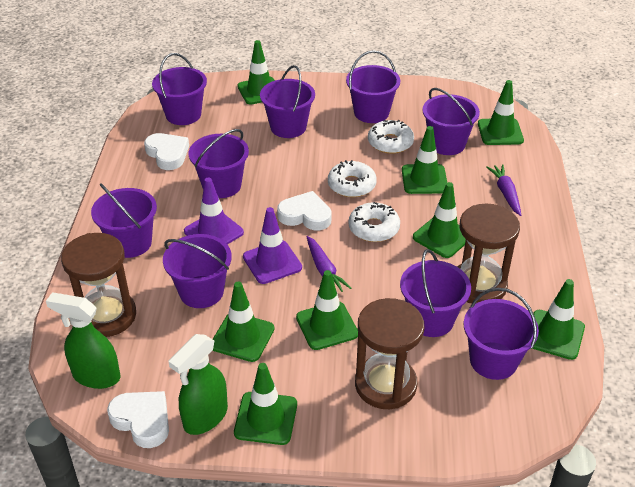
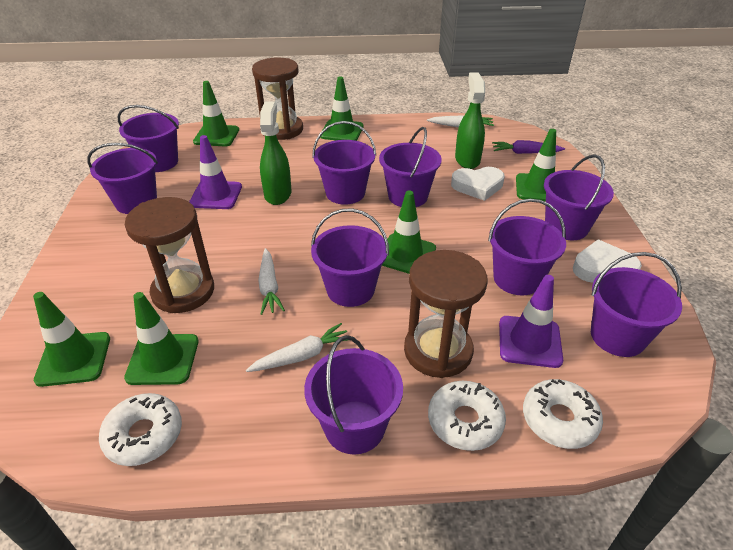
green traffic cone: 8 -> 6
purple carrot: 2 -> 1
white carrot: 0 -> 3
white heart: 3 -> 2

